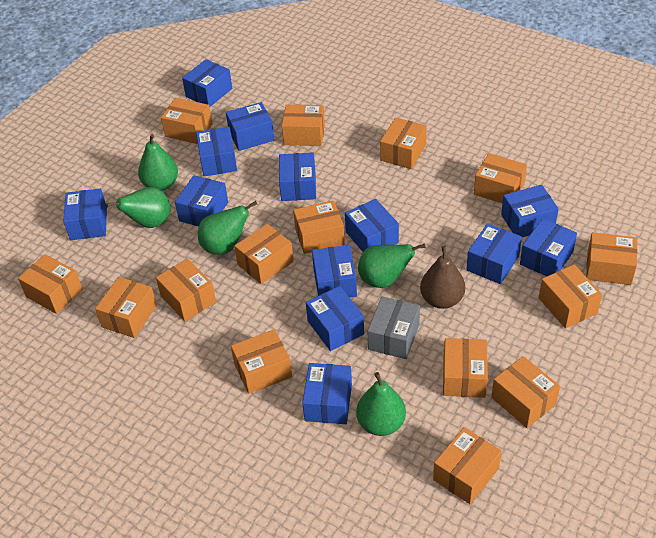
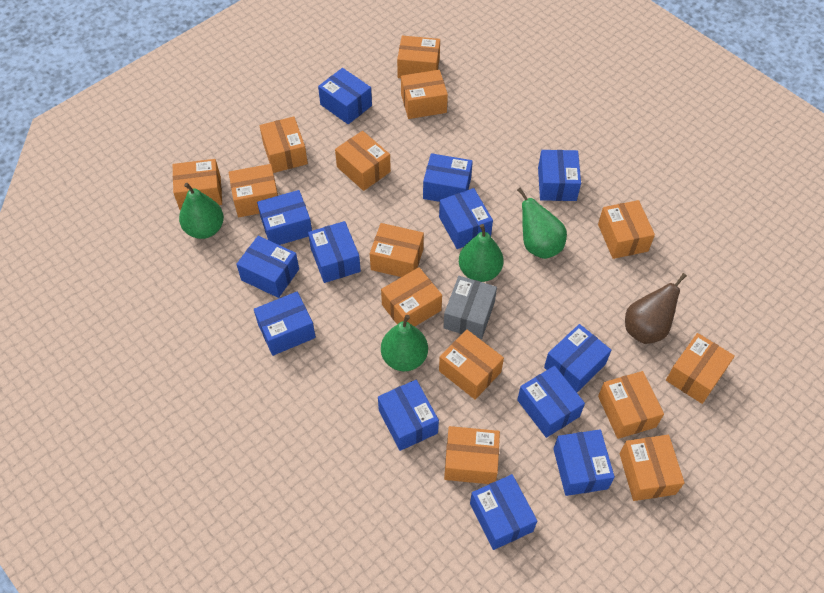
green pear: 5 -> 4
orange box: 15 -> 14

